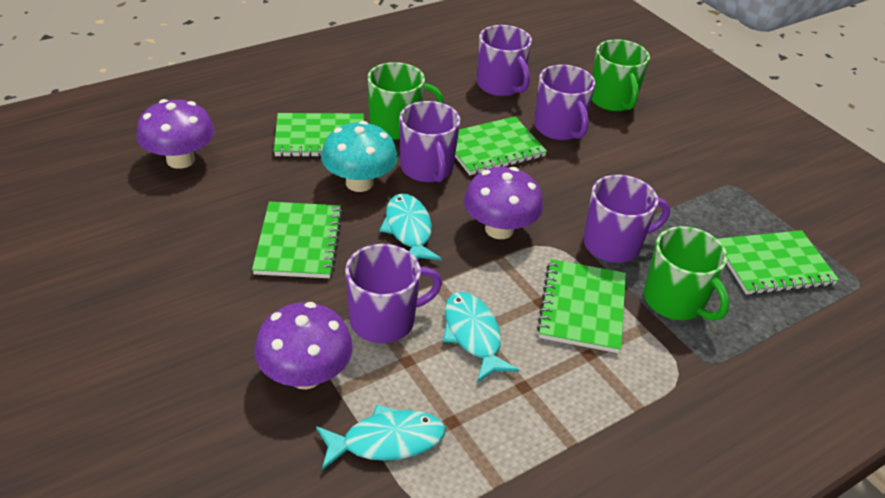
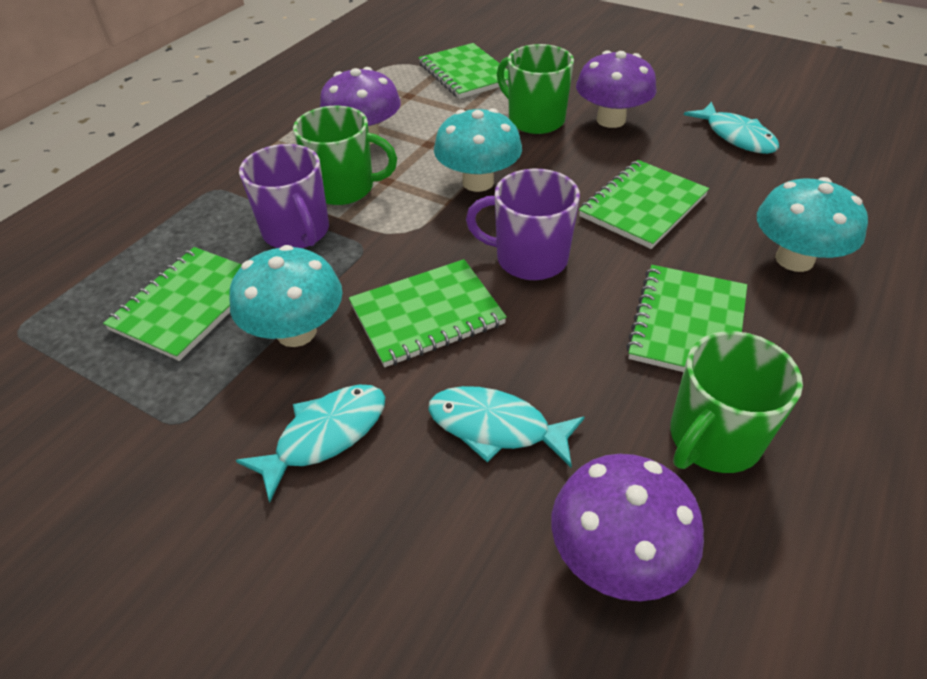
purple mug: 5 -> 2
turquoise mushroom: 1 -> 3

